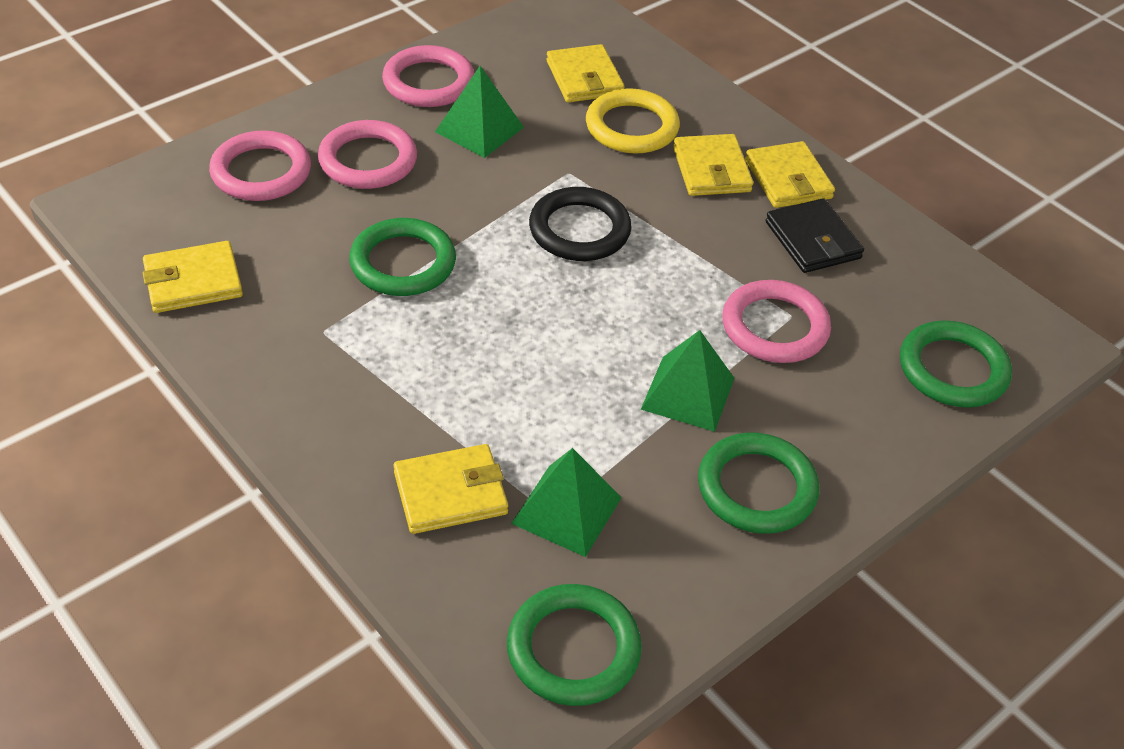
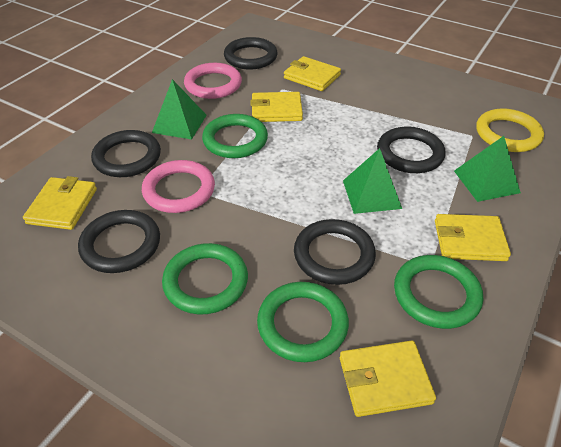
black ring: 1 -> 5
black wallet: 1 -> 0
pink ring: 4 -> 2

